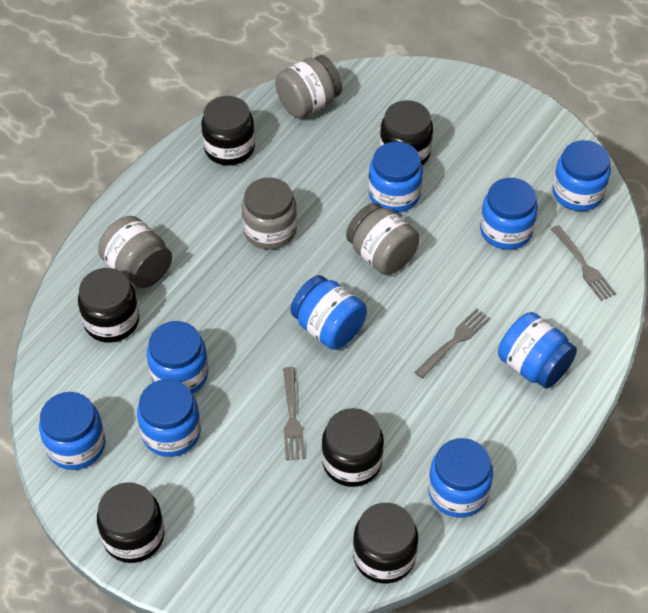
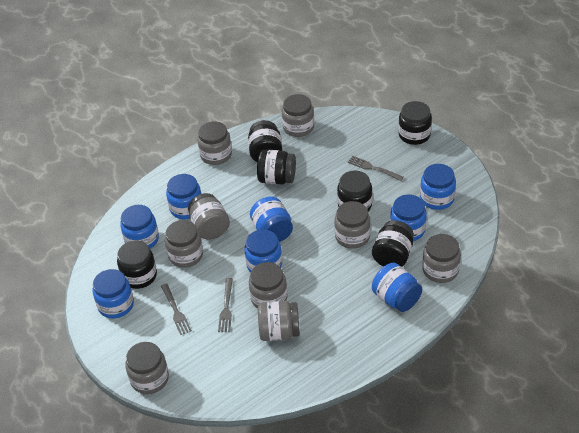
blue jar: 9 -> 8
grey jar: 4 -> 9

